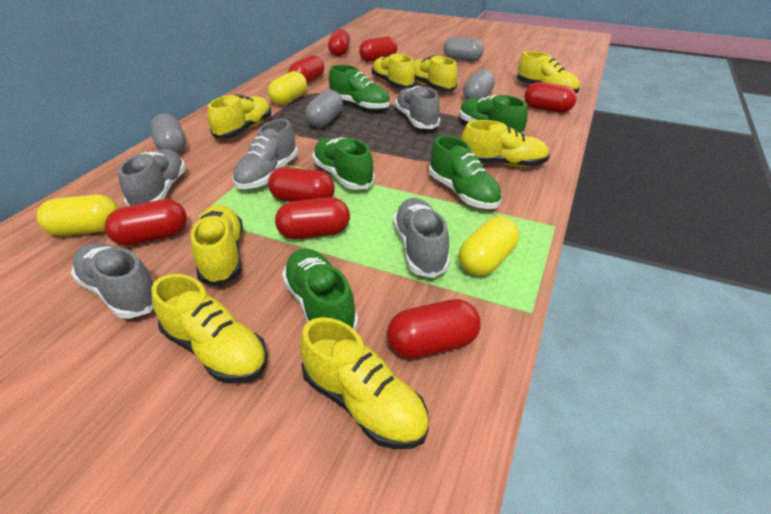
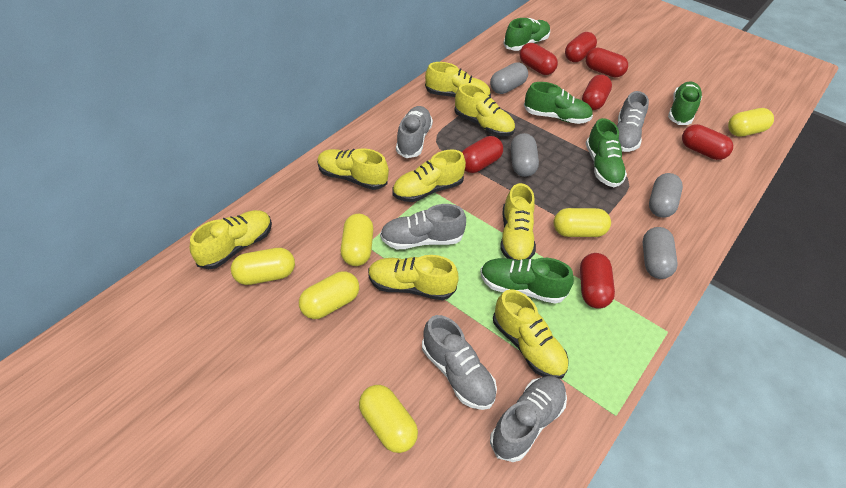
red capsule: 8 -> 7
yellow capsule: 3 -> 6

